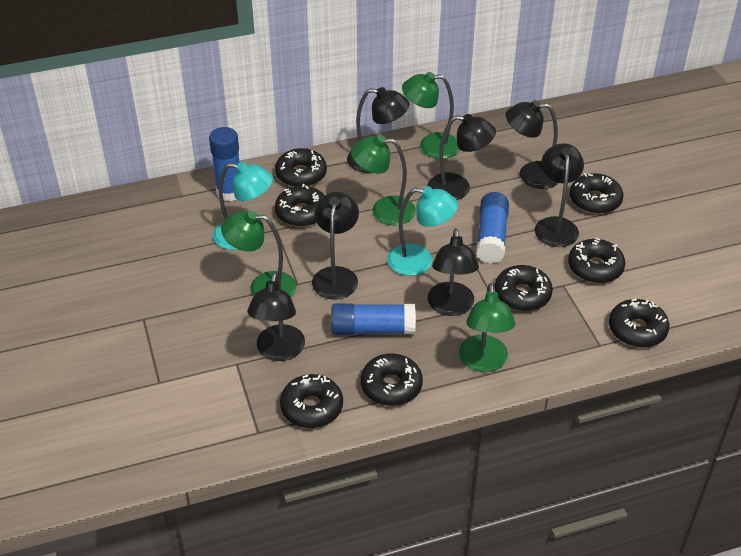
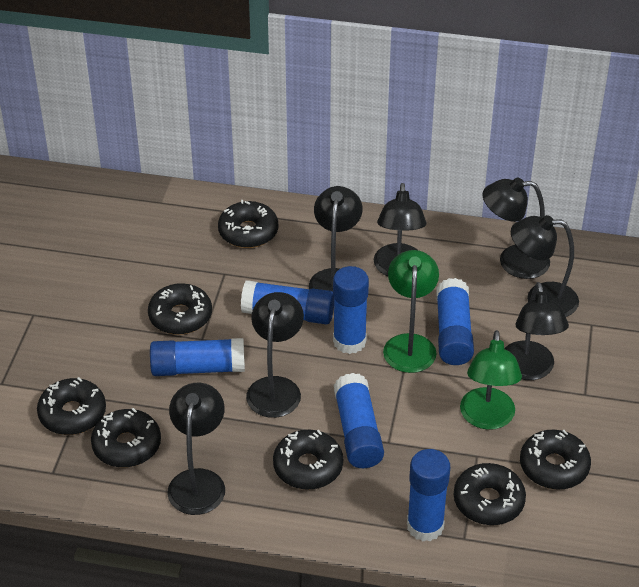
black donut: 8 -> 7
blue glue stick: 3 -> 6
green lamp: 4 -> 2
turquoise lamp: 2 -> 0

